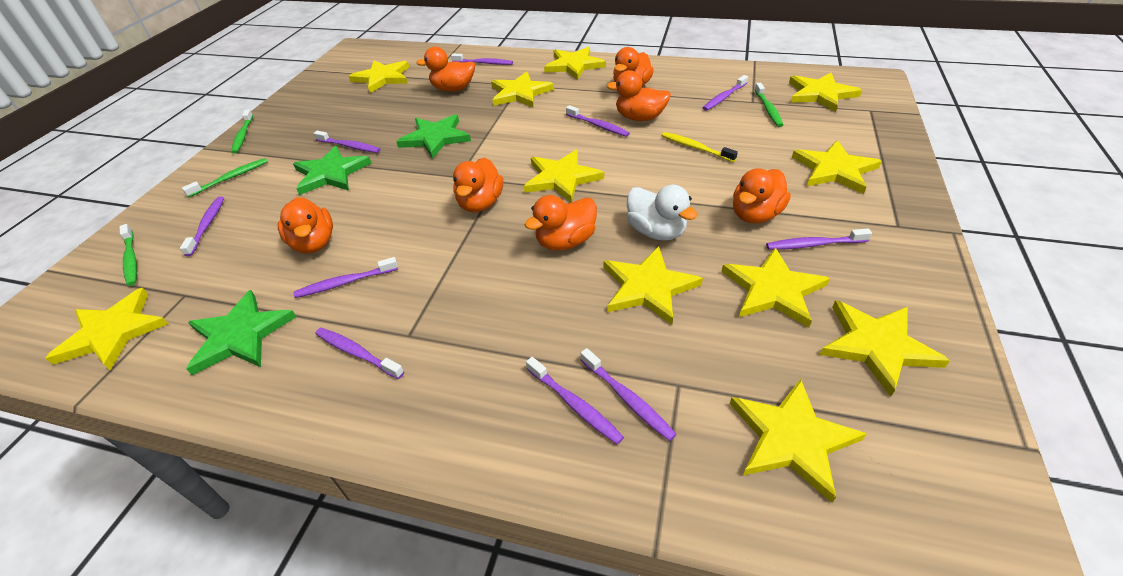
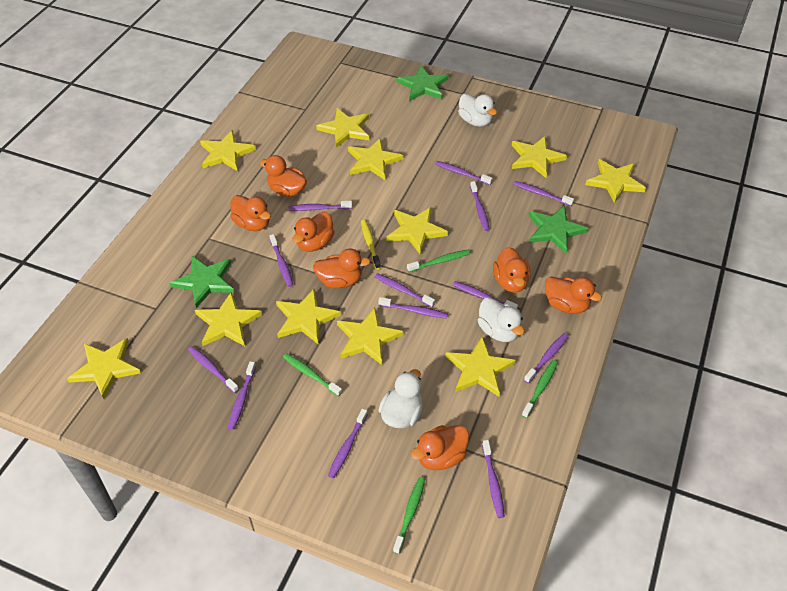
purple toothbrush: 10 -> 13
white duck: 1 -> 3

